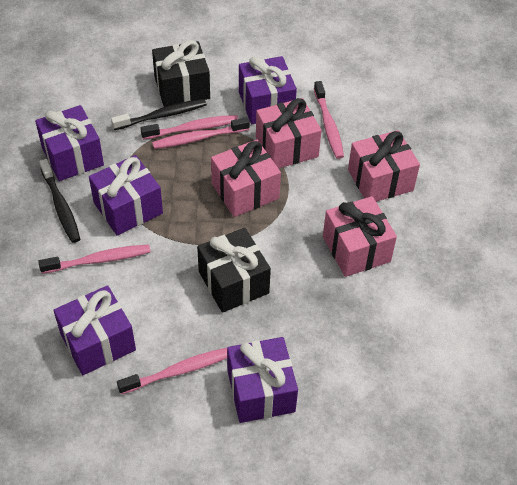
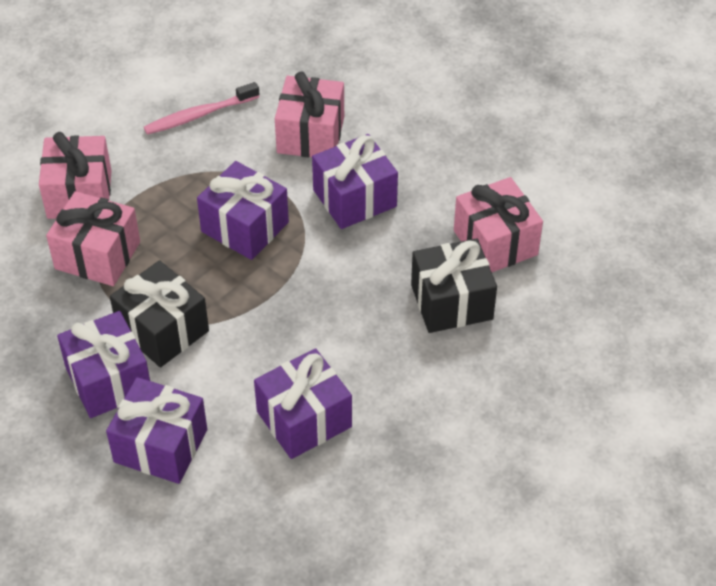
black toothbrush: 2 -> 0
pink toothbrush: 5 -> 1

